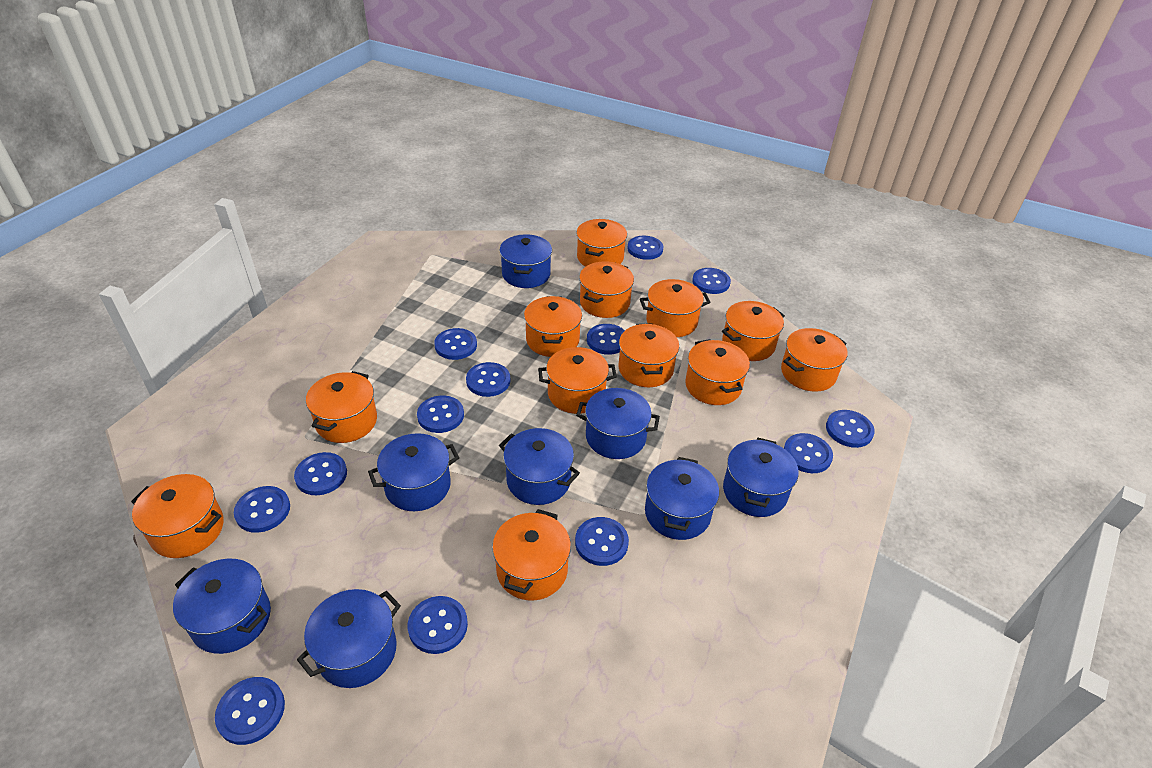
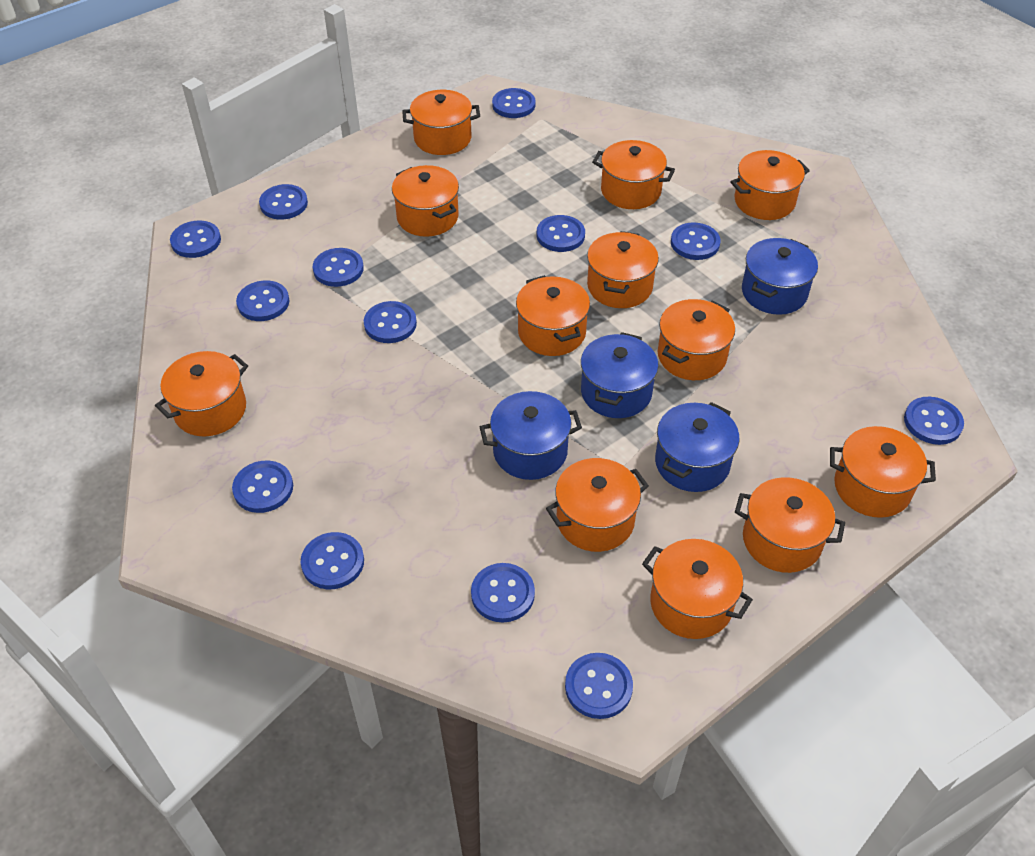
blue pot: 8 -> 4

